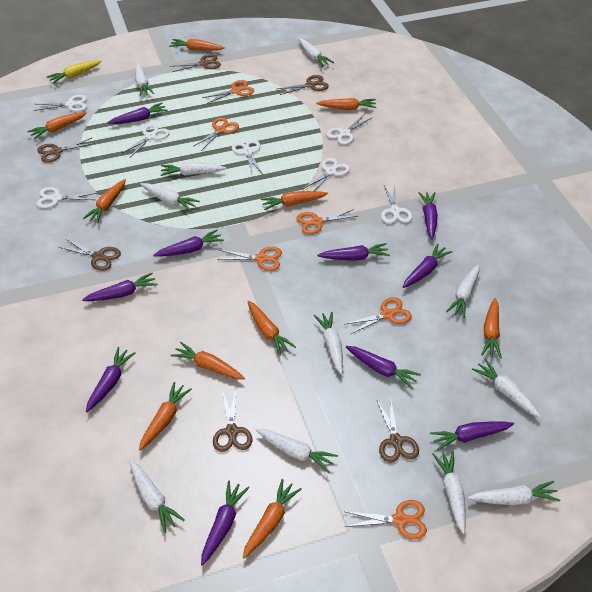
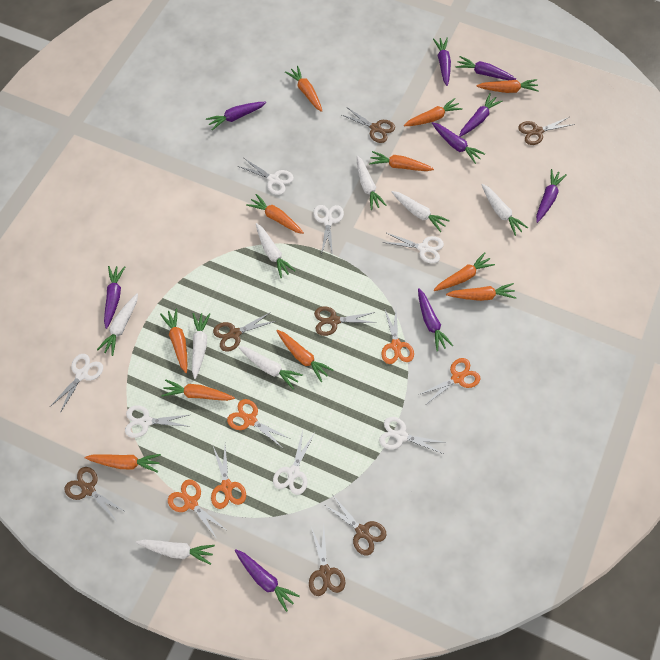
brown scissors: 6 -> 7
orange carrot: 10 -> 11
orange scissors: 6 -> 5
purple carrot: 10 -> 9
white carrot: 11 -> 8
yellow carrot: 1 -> 0

